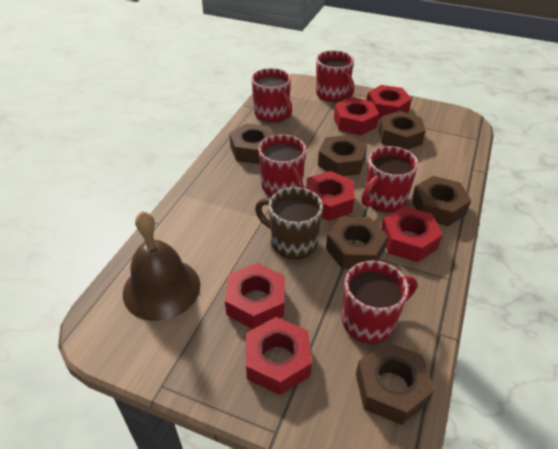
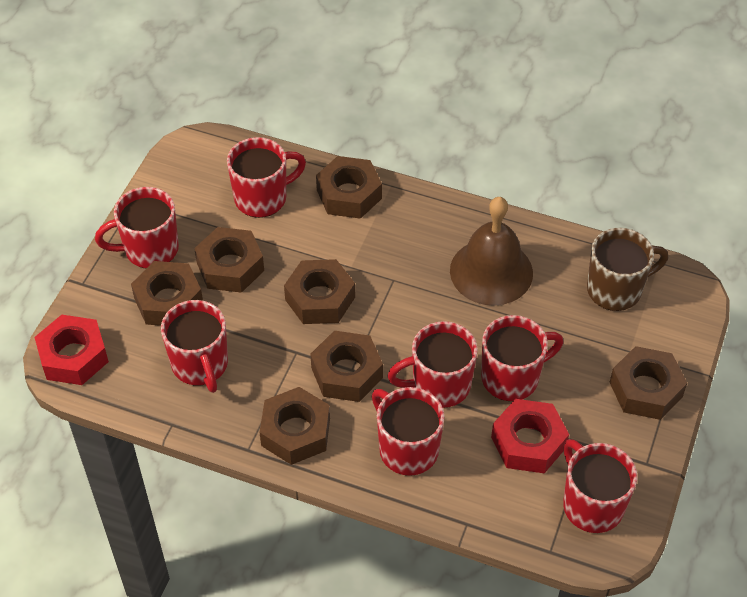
brown nut: 6 -> 7
red mug: 5 -> 7
red nut: 6 -> 2

